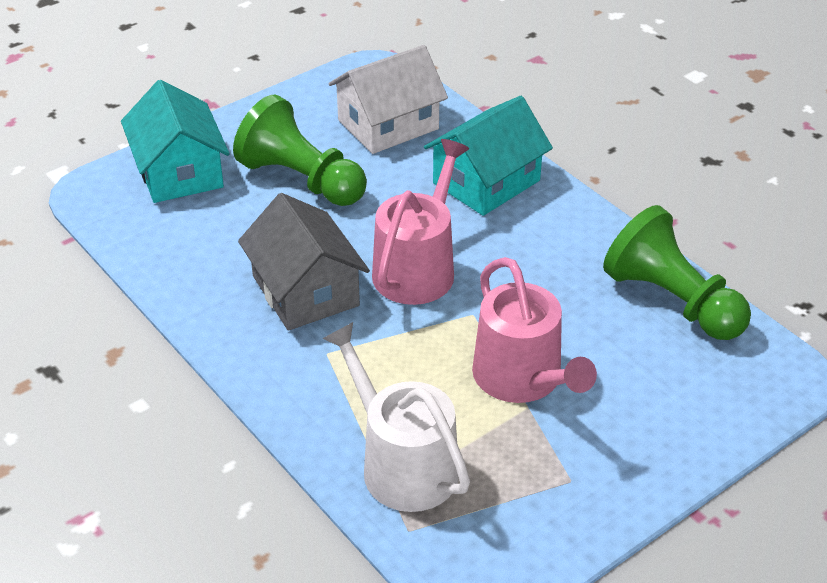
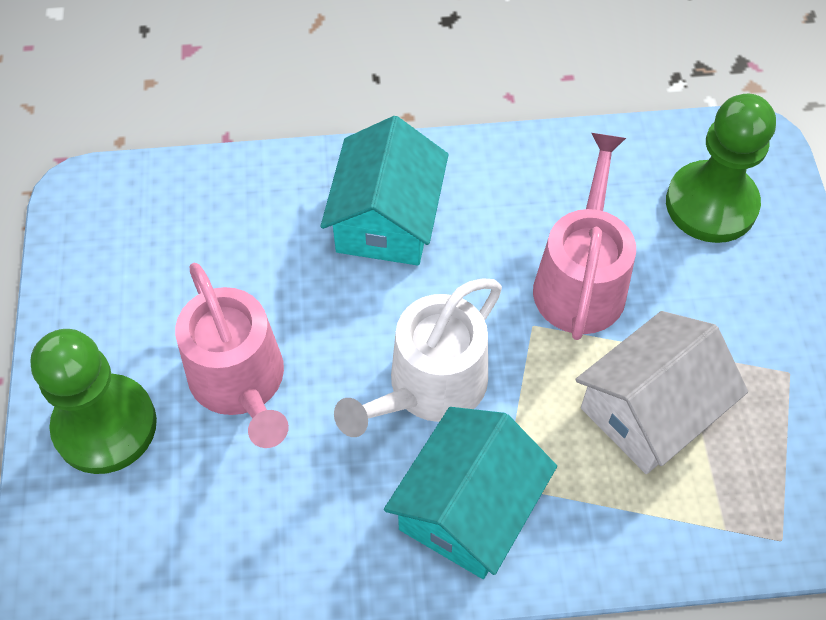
grey house: 1 -> 0

